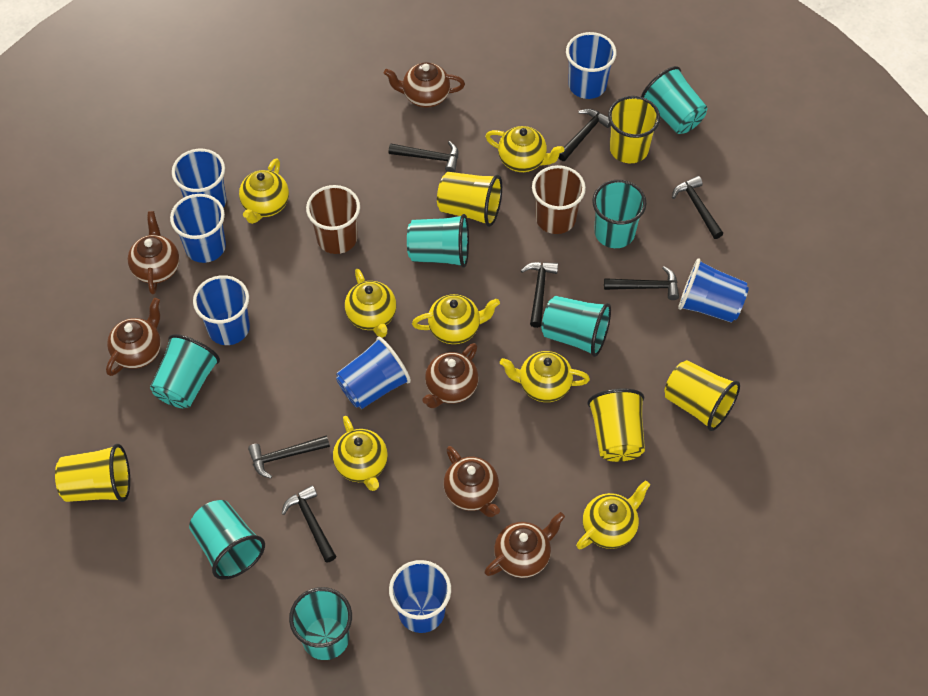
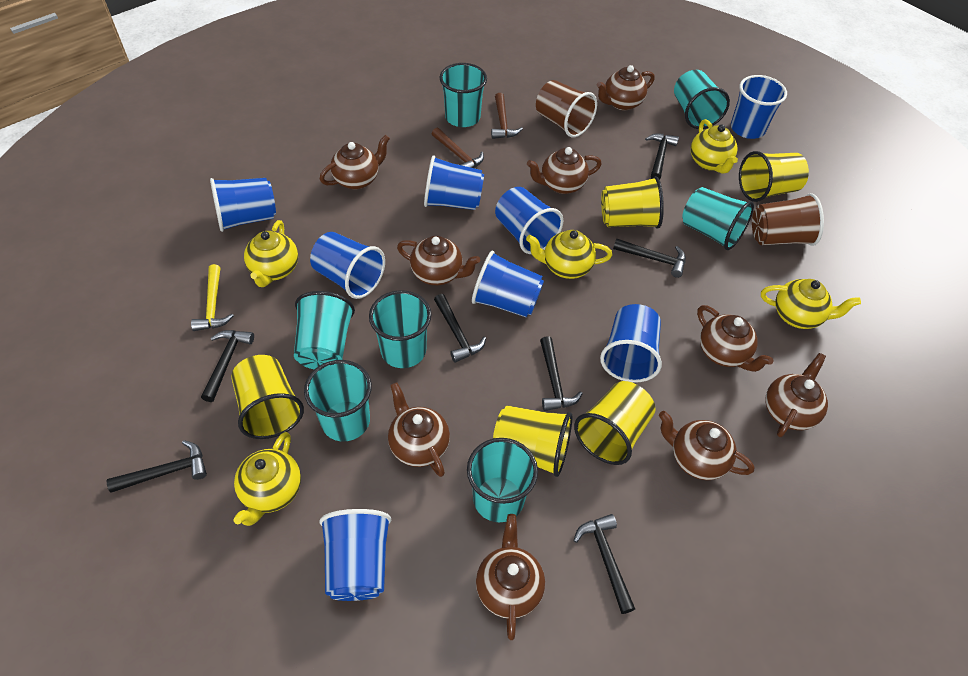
blue cup: 7 -> 8
brown hammer: 0 -> 2
brown teapot: 6 -> 9
yellow hammer: 0 -> 1
yellow teapot: 7 -> 5

